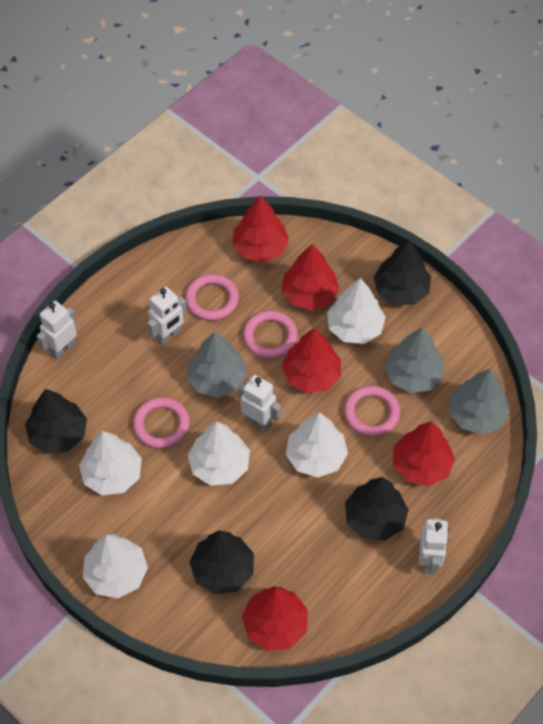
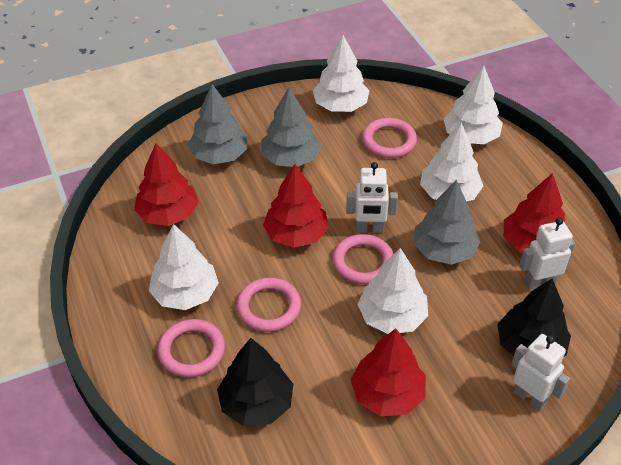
black tree: 4 -> 2
red tree: 5 -> 4
white robot: 4 -> 3

